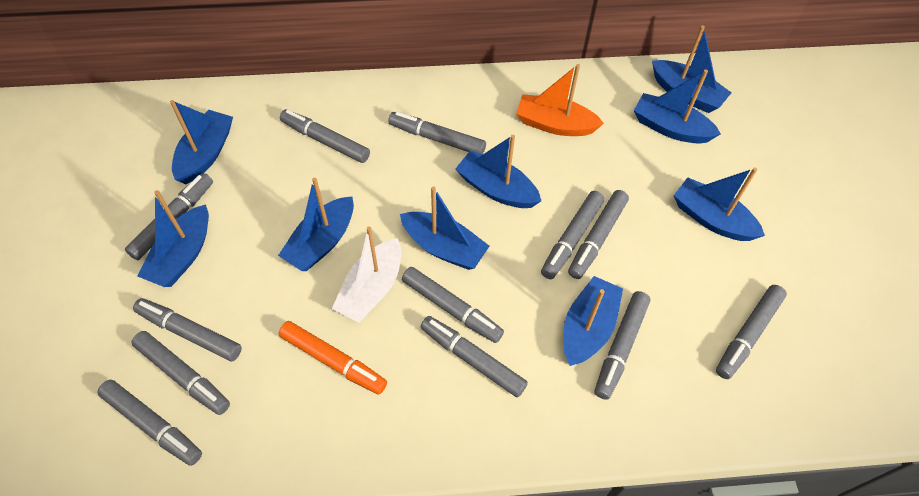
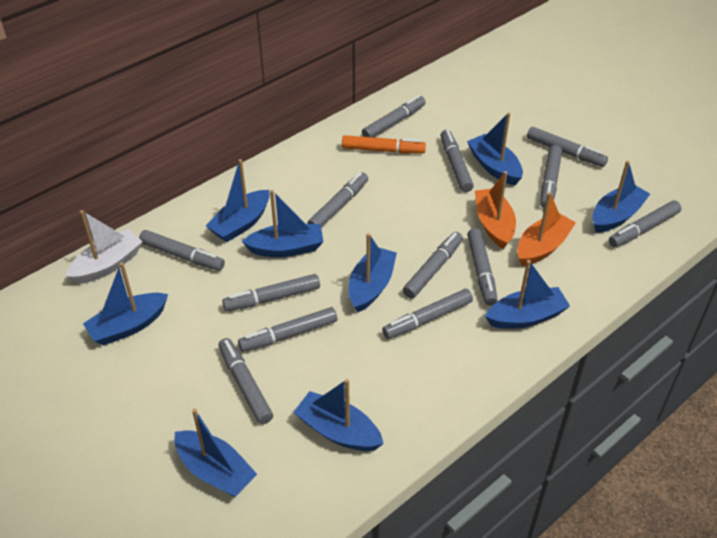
grey marker: 12 -> 13
orange boat: 1 -> 2

